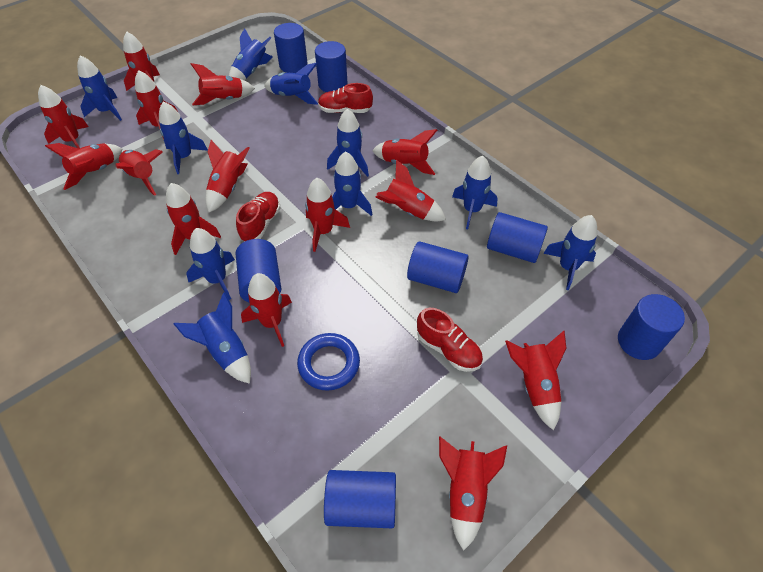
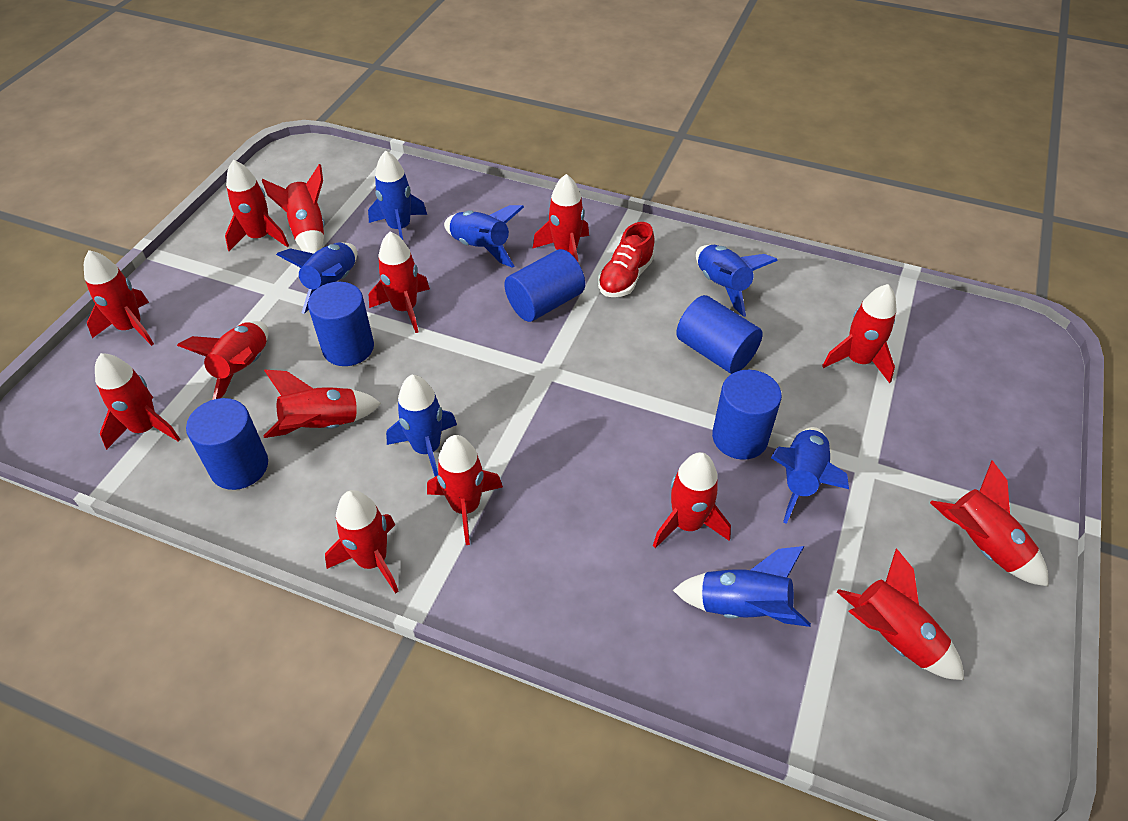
blue cylinder: 7 -> 5
blue ring: 1 -> 0
blue rocket: 10 -> 7
red shoe: 3 -> 1

